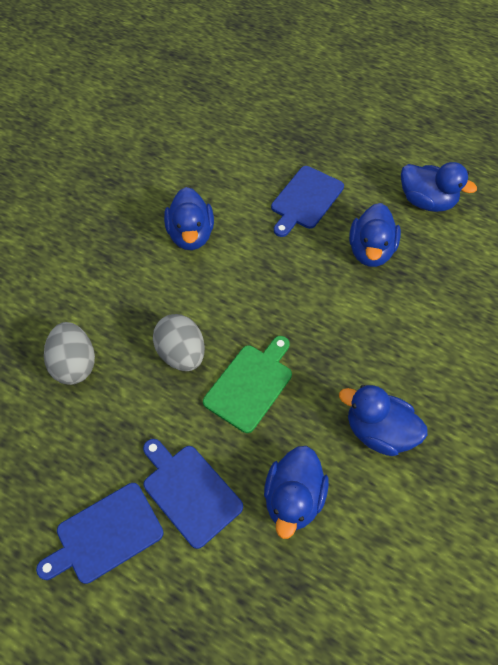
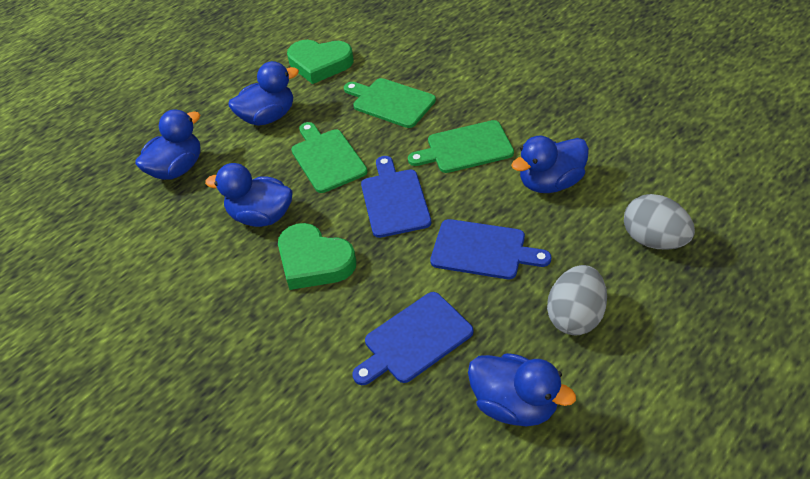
green cutting board: 1 -> 3
green heart: 0 -> 2

